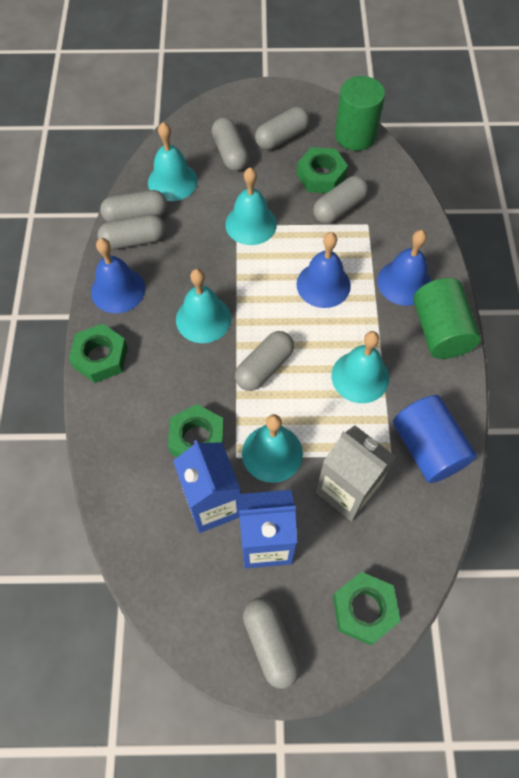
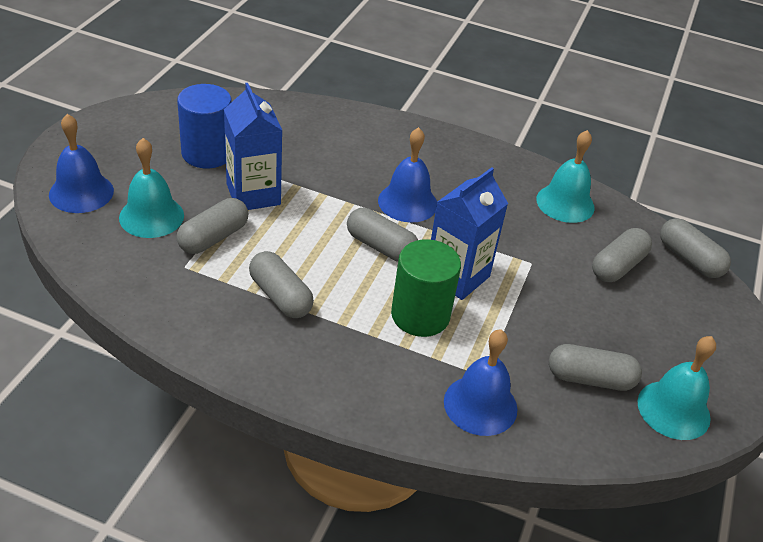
green cylinder: 2 -> 1
green nut: 4 -> 0
grey capsule: 7 -> 6
grey carton: 1 -> 0
turquoise bell: 5 -> 3

